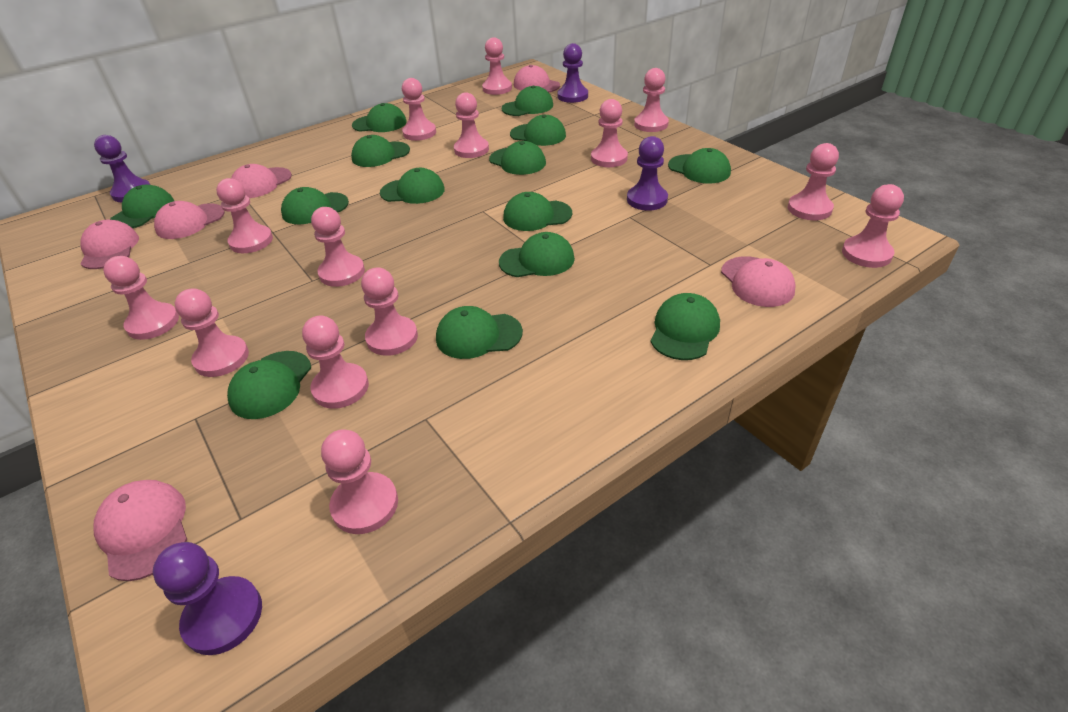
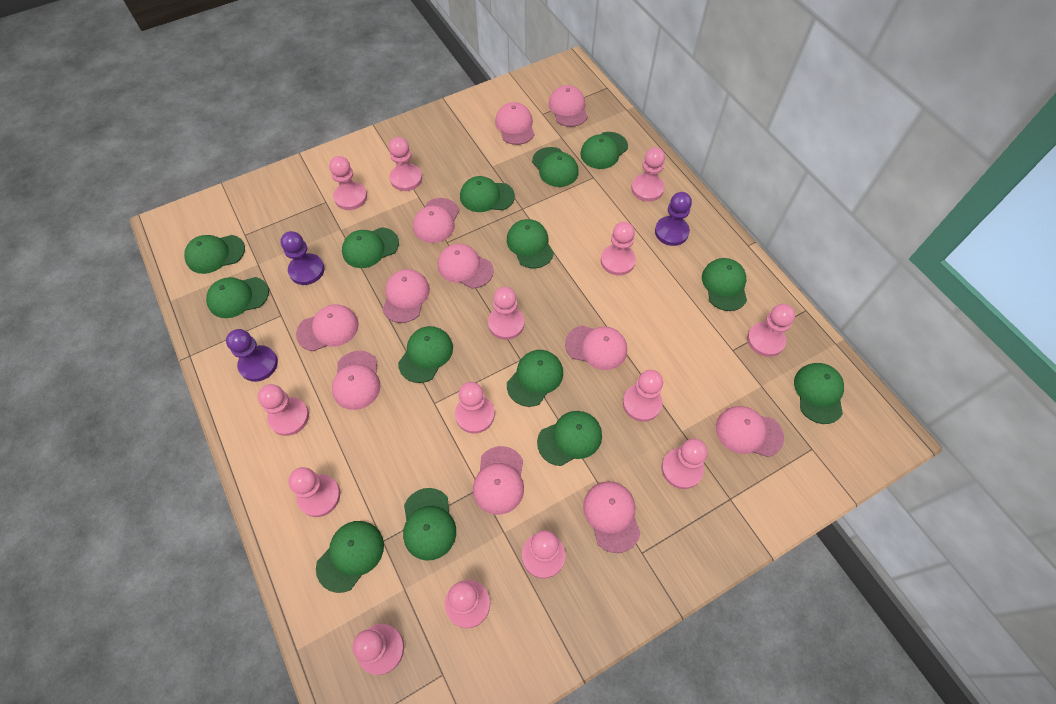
pink cap: 6 -> 11
purple pawn: 4 -> 3

